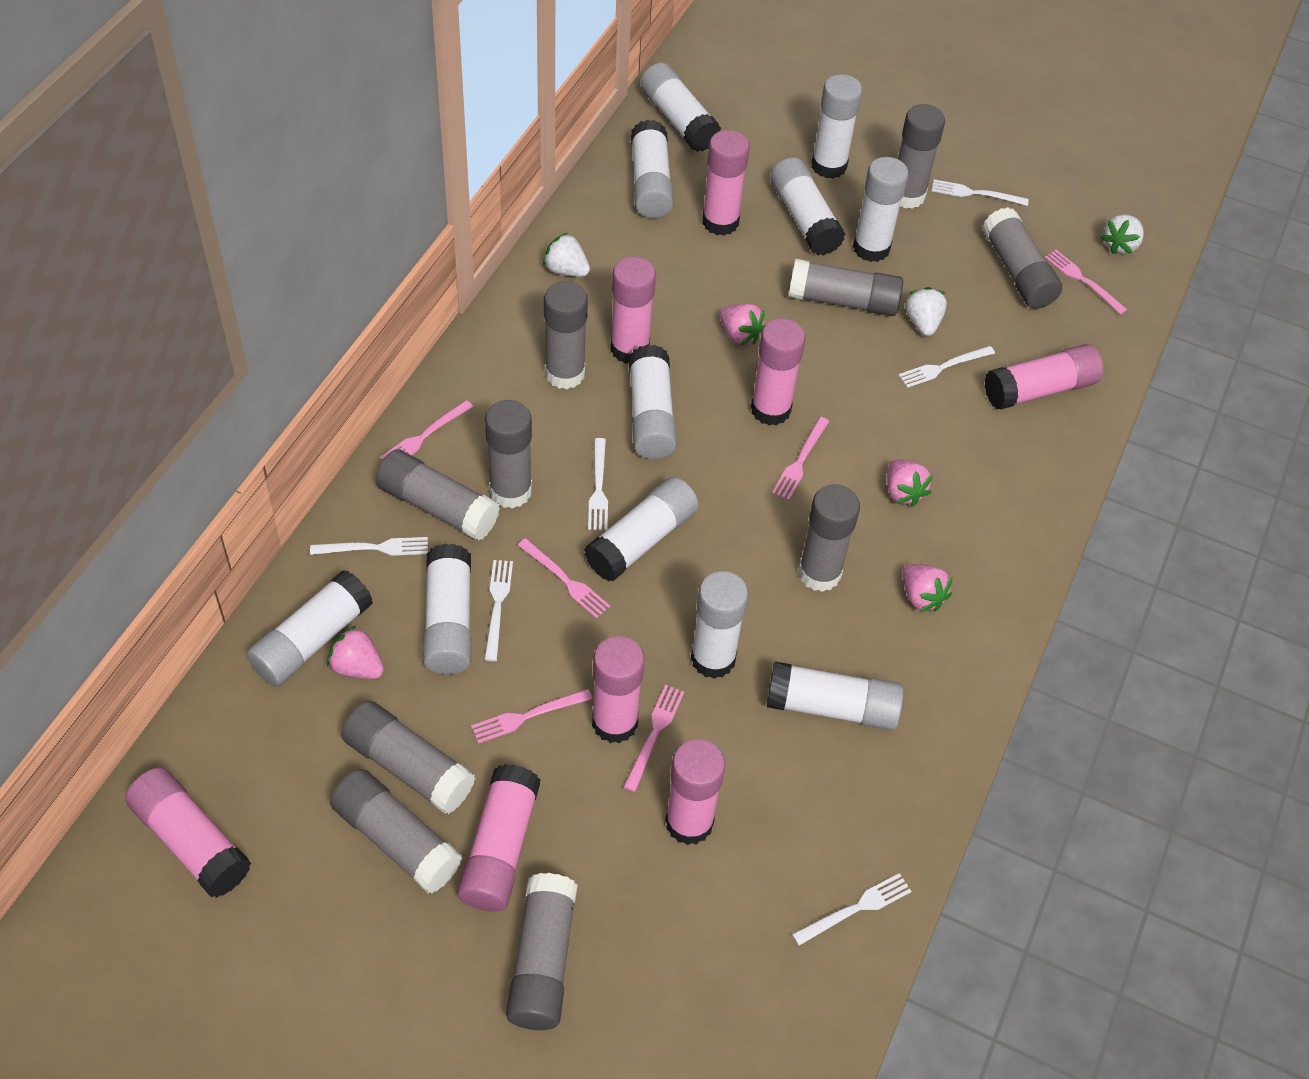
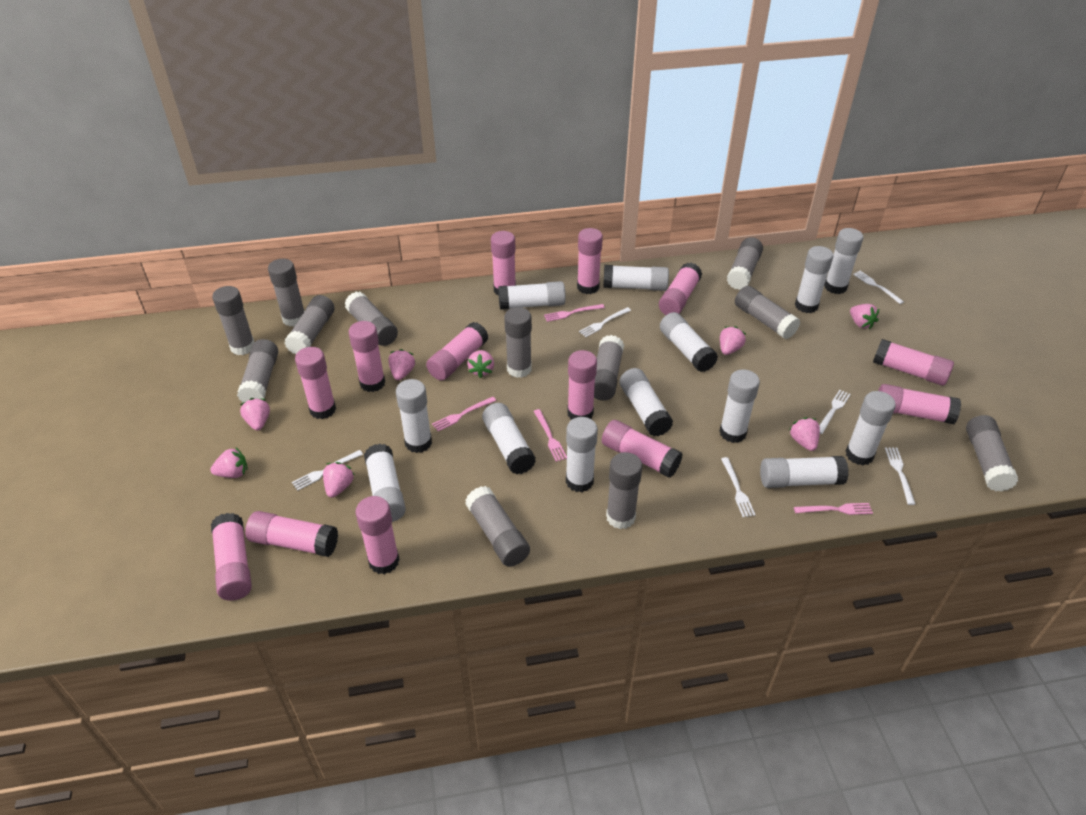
grey glue stick: 10 -> 12
pink fork: 6 -> 4
pink glue stick: 8 -> 13
pink strawberry: 4 -> 8
white glue stick: 11 -> 13
white strawberry: 3 -> 0

